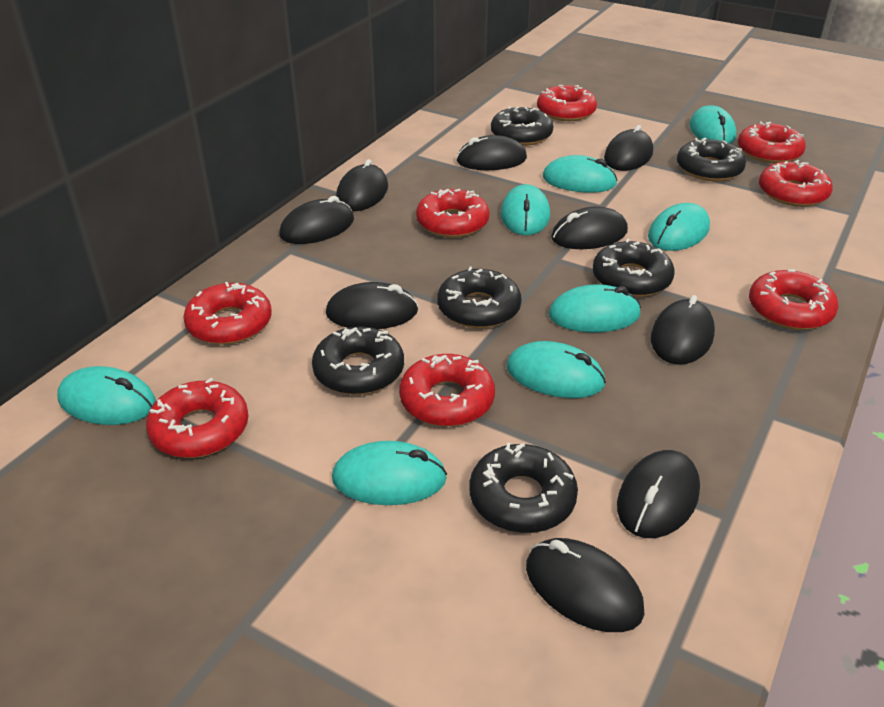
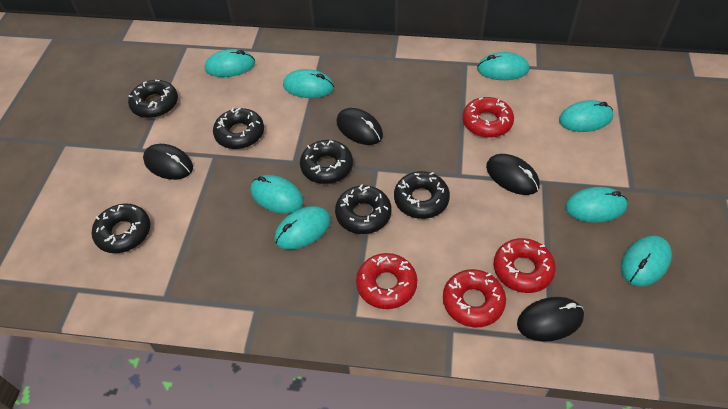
black mouse: 9 -> 4
red donut: 8 -> 4

